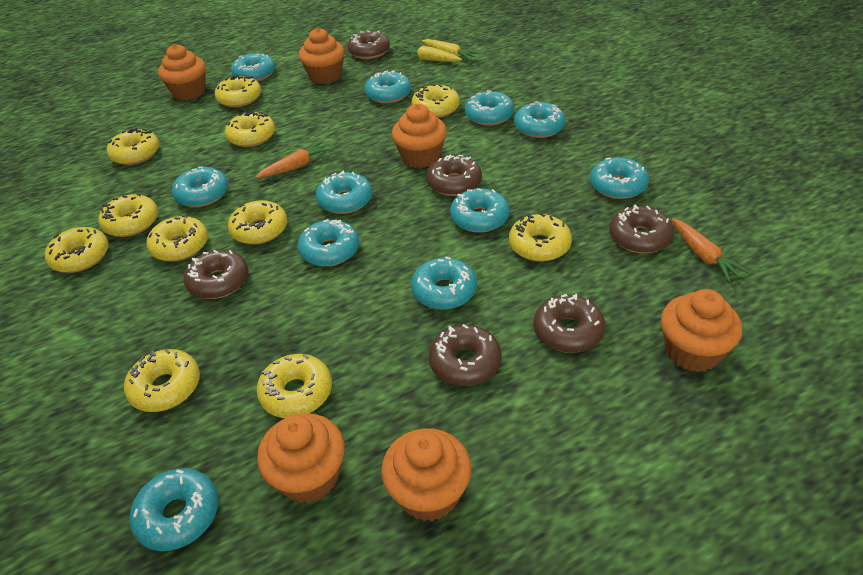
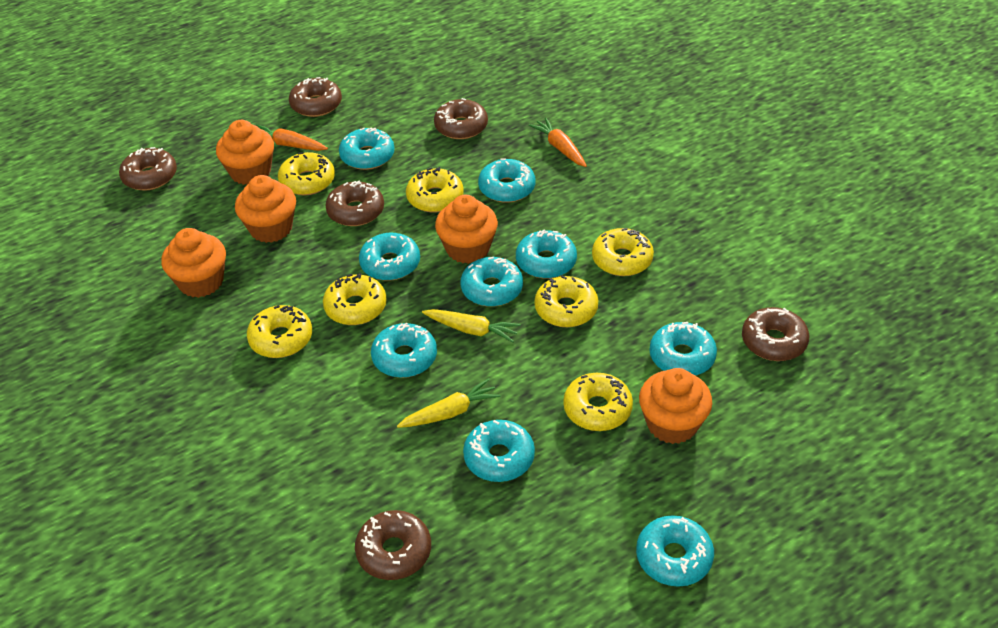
orange cupcake: 6 -> 5
turquoise donut: 11 -> 9
yellow donut: 11 -> 7

